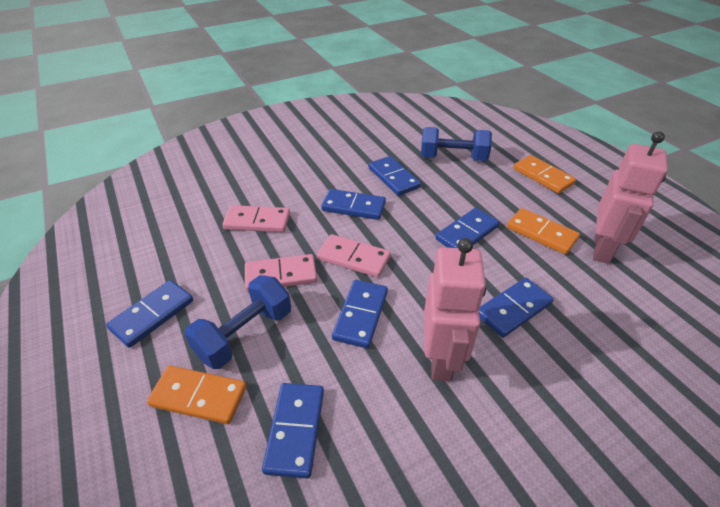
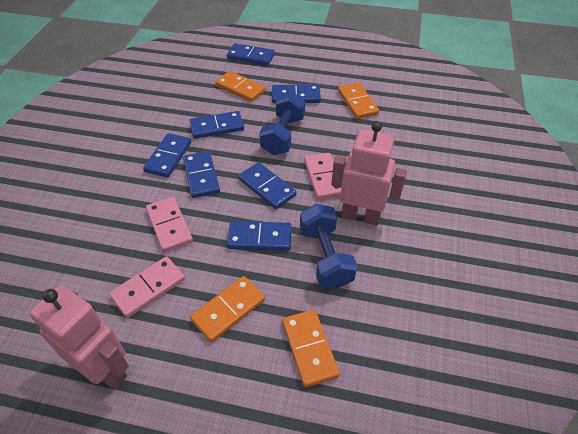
orange domino: 3 -> 4

